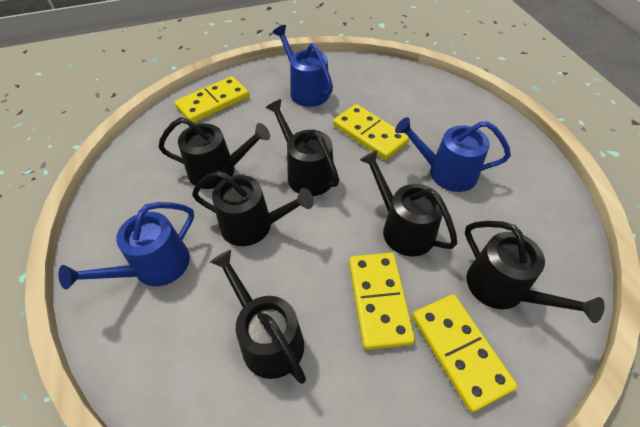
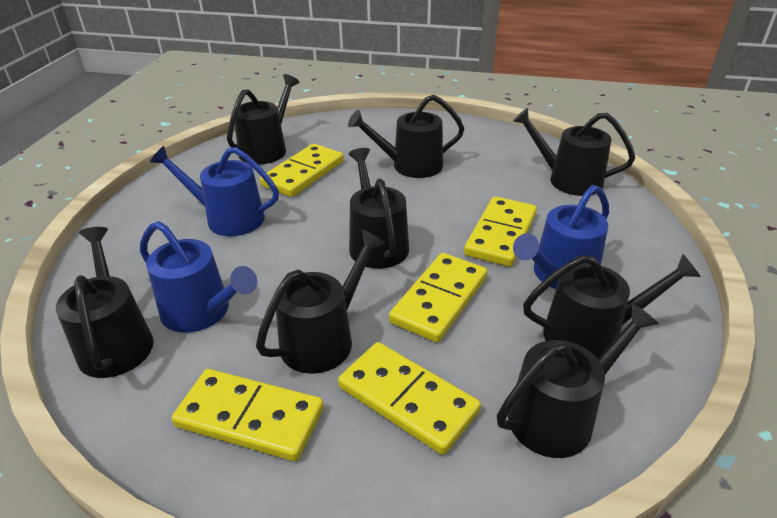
black watering can: 6 -> 8
yellow domino: 4 -> 5

